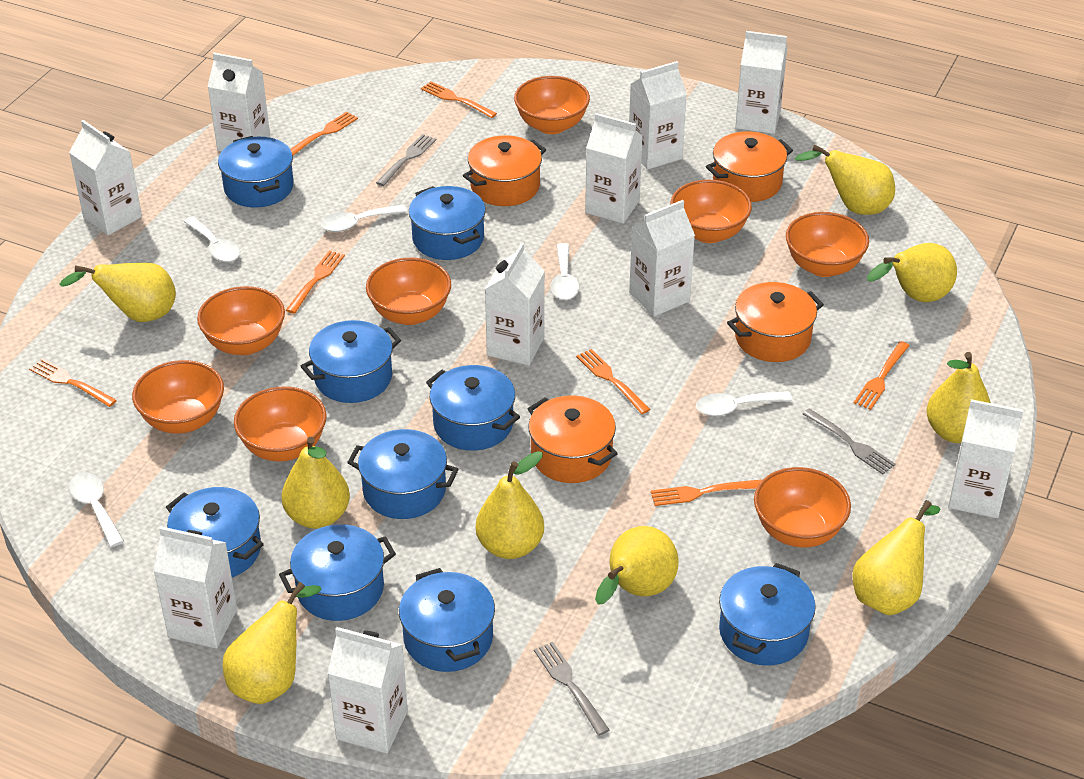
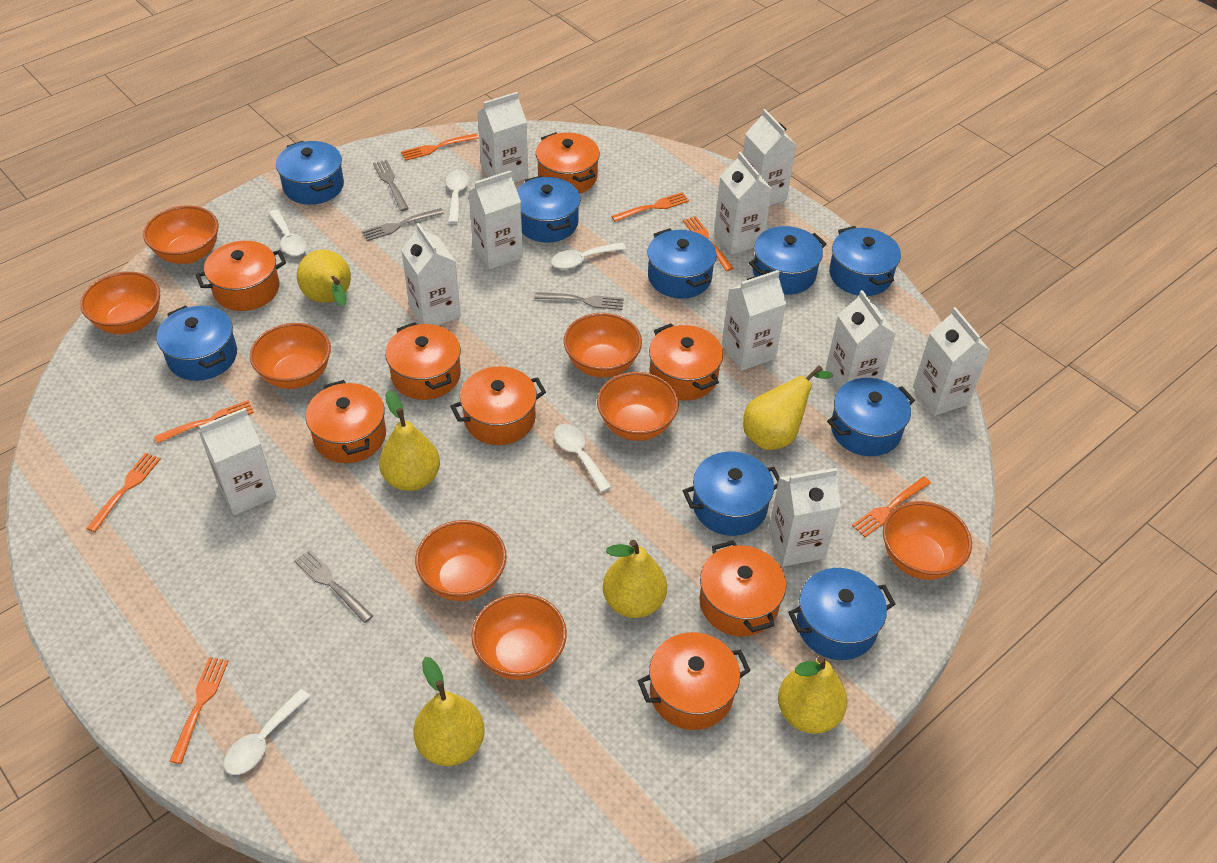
grey fork: 3 -> 4
orange pot: 4 -> 8
yellow pear: 9 -> 6

